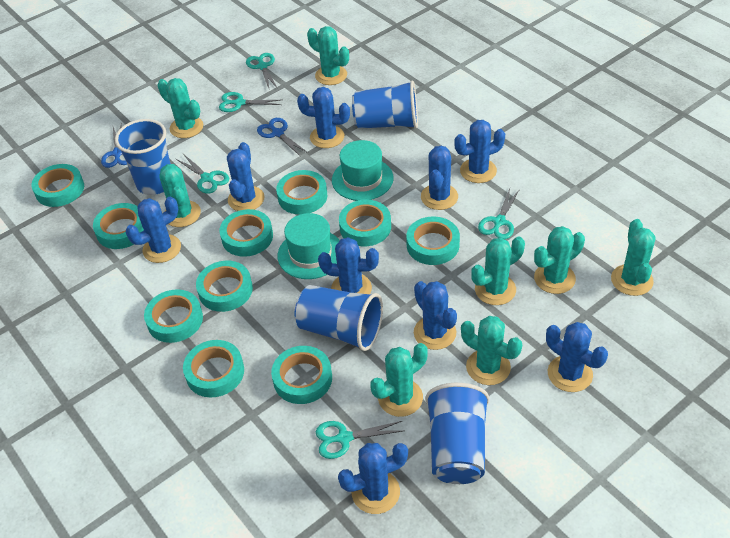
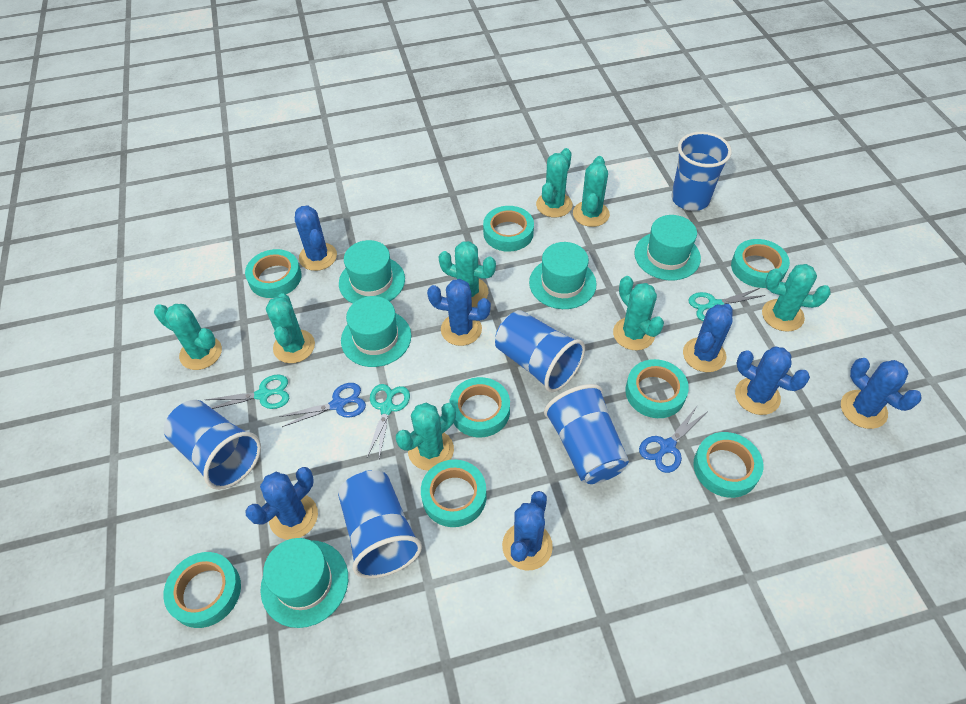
blue cactus: 9 -> 7
blue cup: 4 -> 5
turquoise hat: 2 -> 5
turquoise scissors: 5 -> 3
turquoise tape: 10 -> 8

